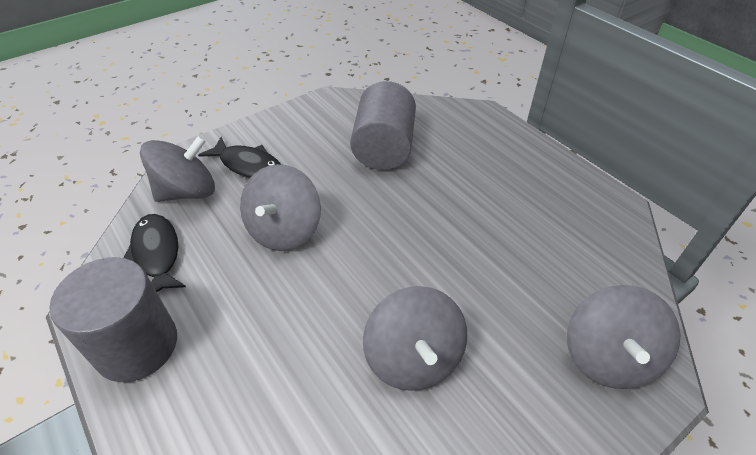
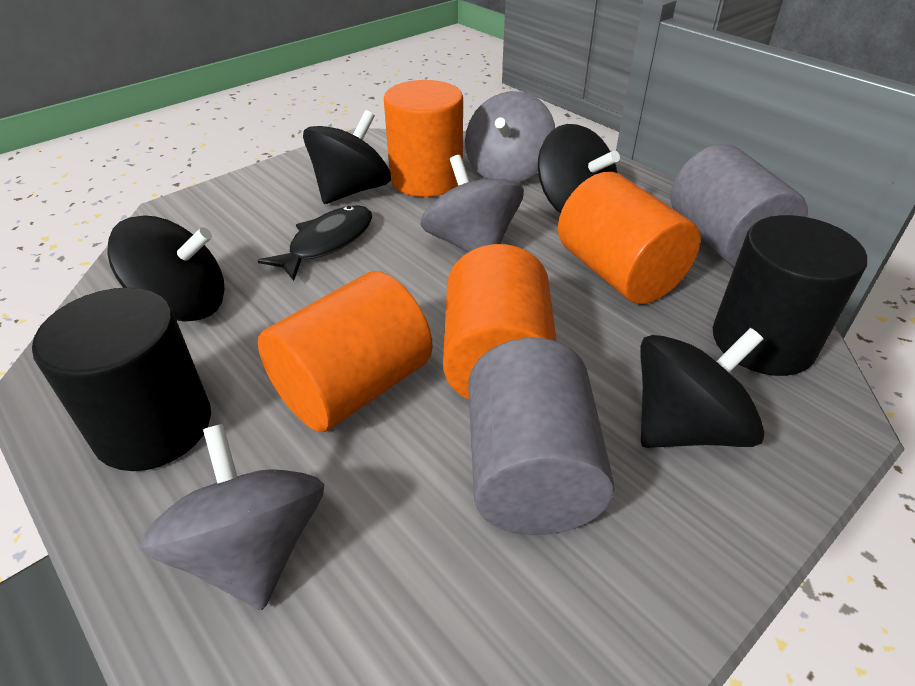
black cylinder: 0 -> 2
black fish: 2 -> 1
black spinning top: 0 -> 4
grey spinning top: 4 -> 3
orange cylinder: 0 -> 4

